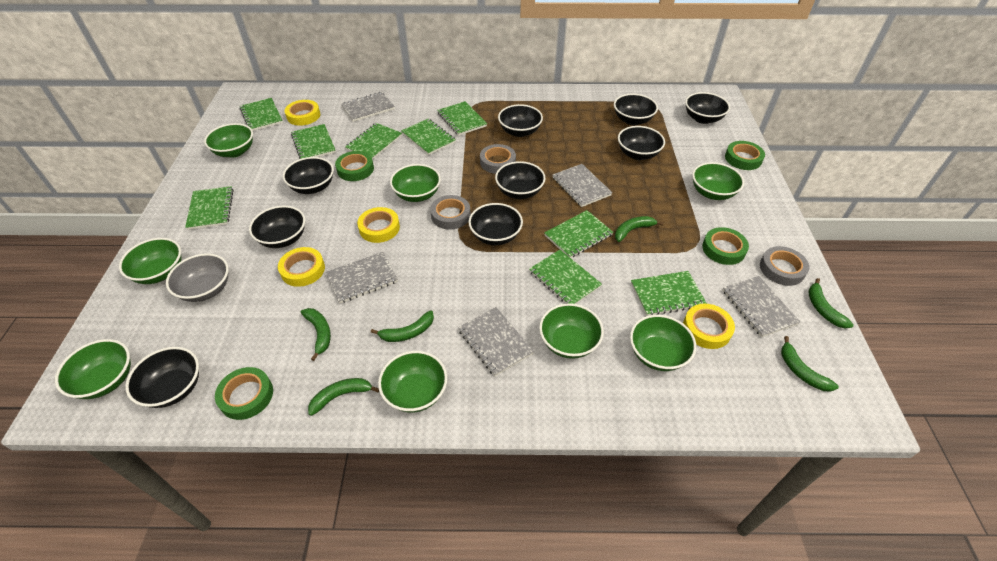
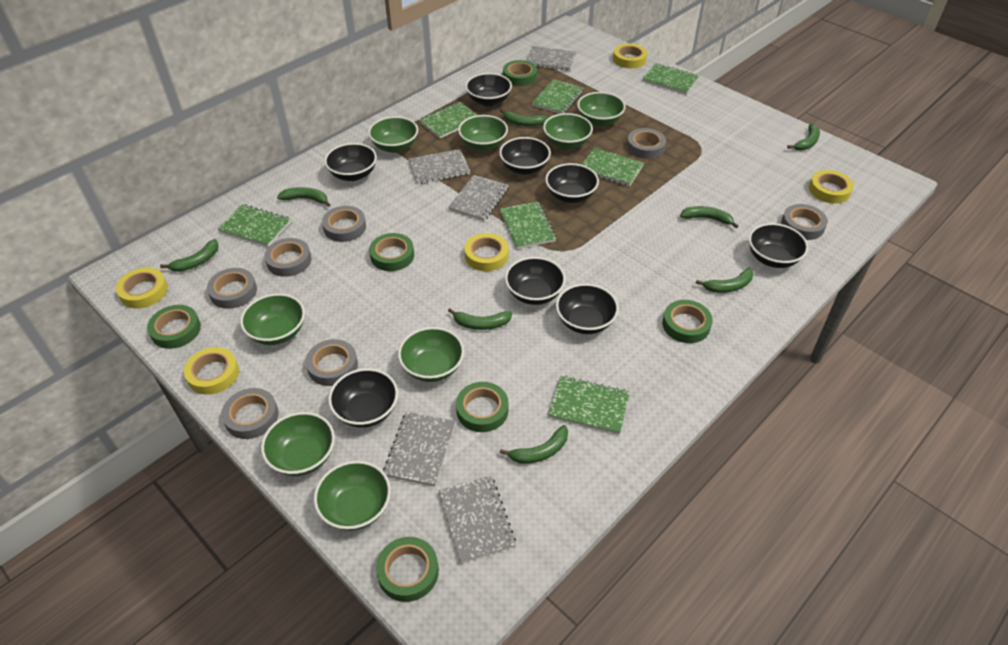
black bowl: 9 -> 8
green banana: 6 -> 8
green notebook: 9 -> 7
green tape: 4 -> 6
grey bowl: 1 -> 0
grey tape: 3 -> 7
yellow tape: 4 -> 5

